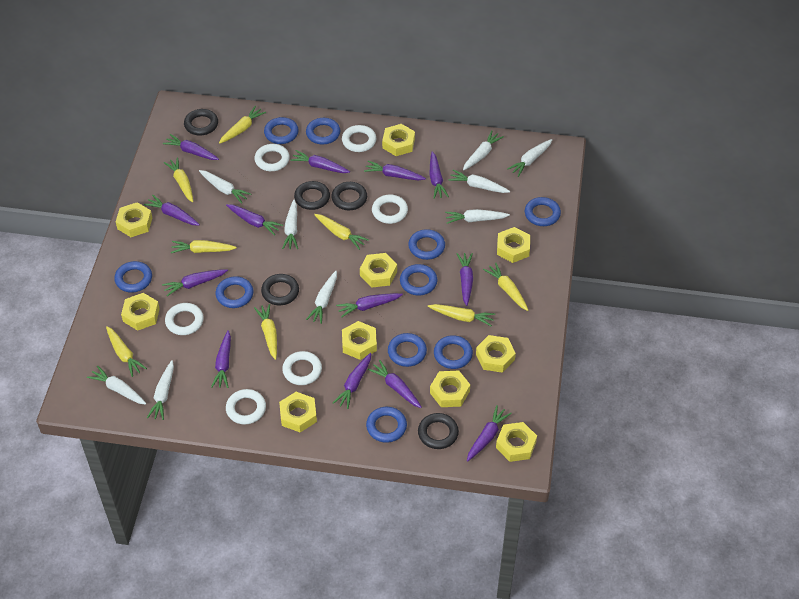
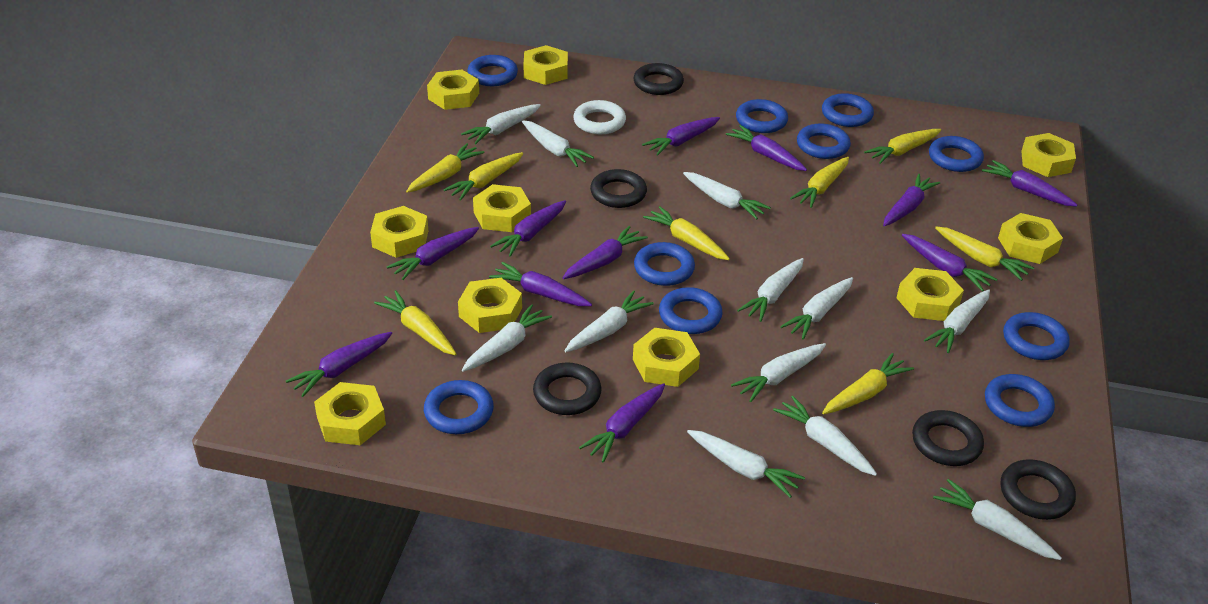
purple carrot: 13 -> 11
white carrot: 9 -> 12
white ring: 6 -> 1

